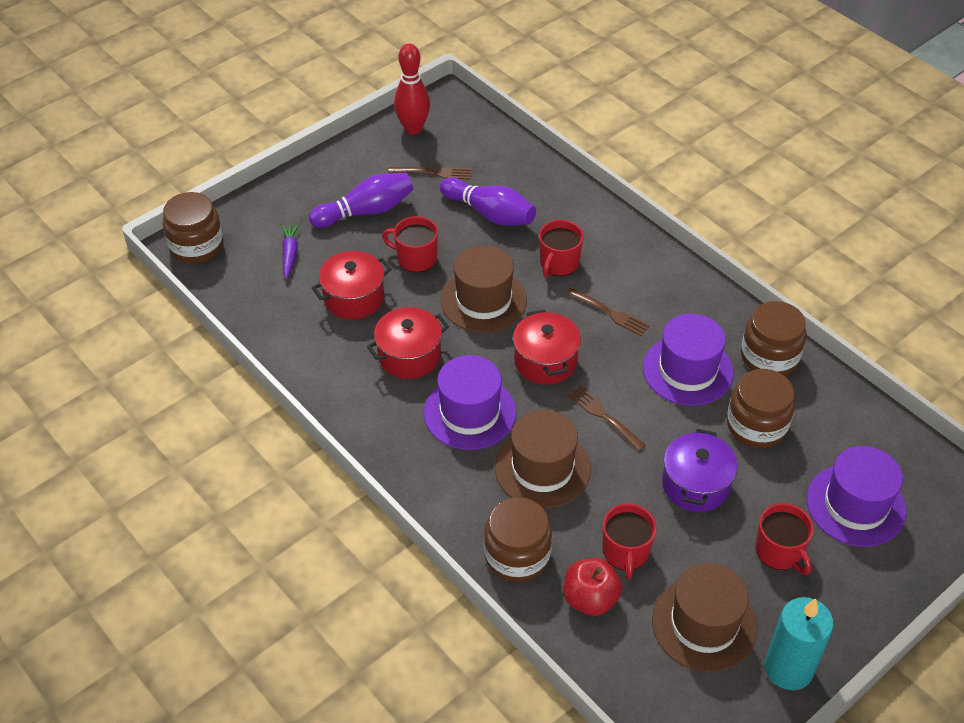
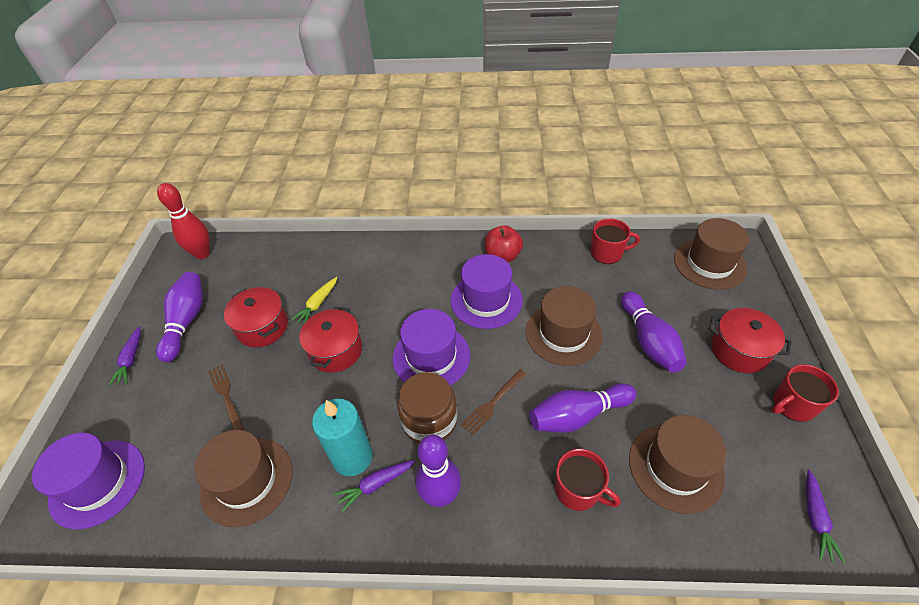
brown fork: 3 -> 2
brown hat: 3 -> 4
brown jar: 4 -> 1
purple bowling pin: 2 -> 4
purple carrot: 1 -> 3
purple pot: 1 -> 0
red mug: 4 -> 3
yellow carrot: 0 -> 1

